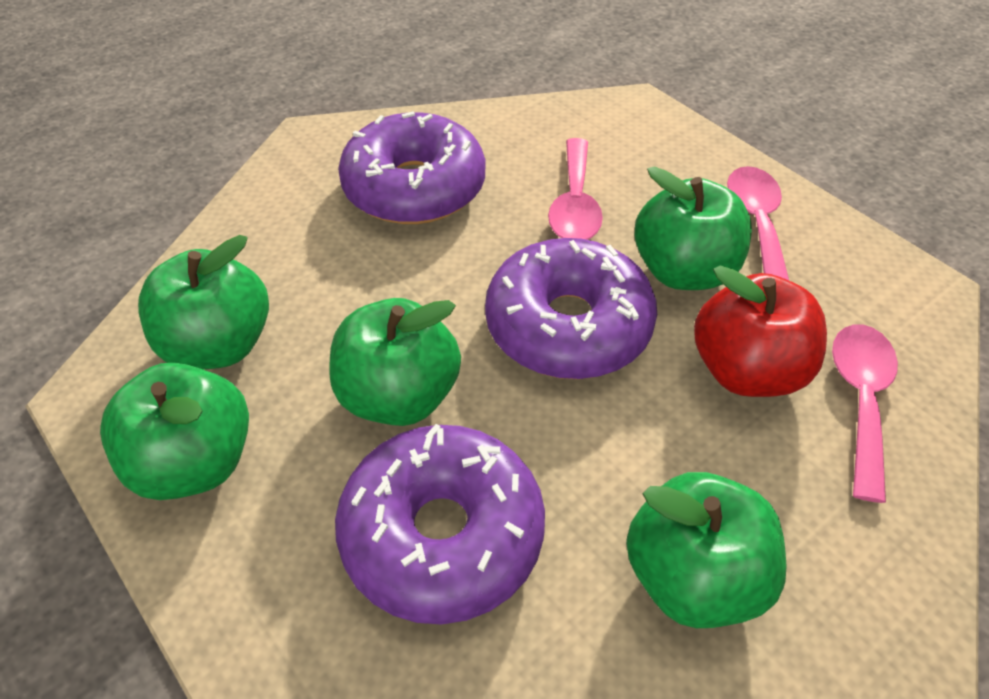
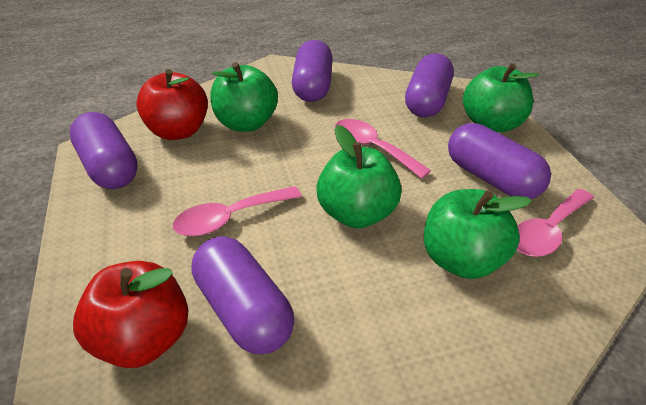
green apple: 5 -> 4
purple capsule: 0 -> 5
purple donut: 3 -> 0
red apple: 1 -> 2

